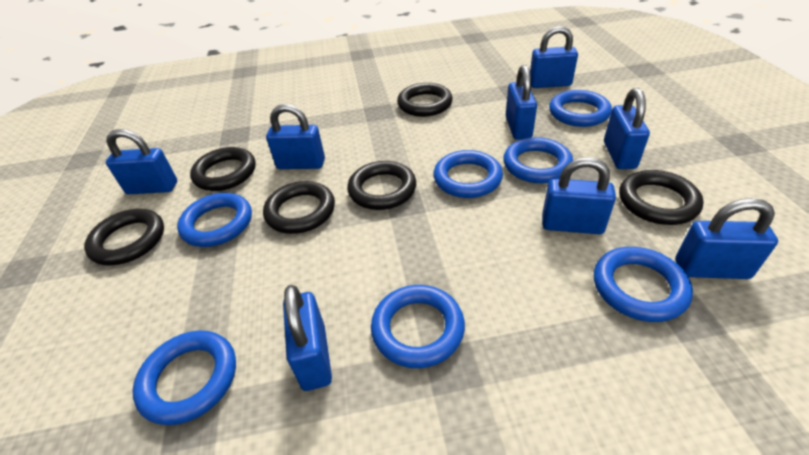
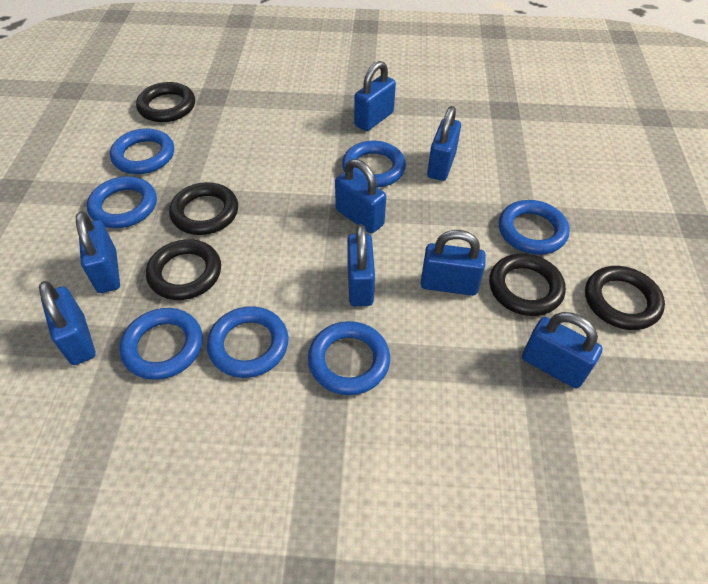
black ring: 6 -> 5

